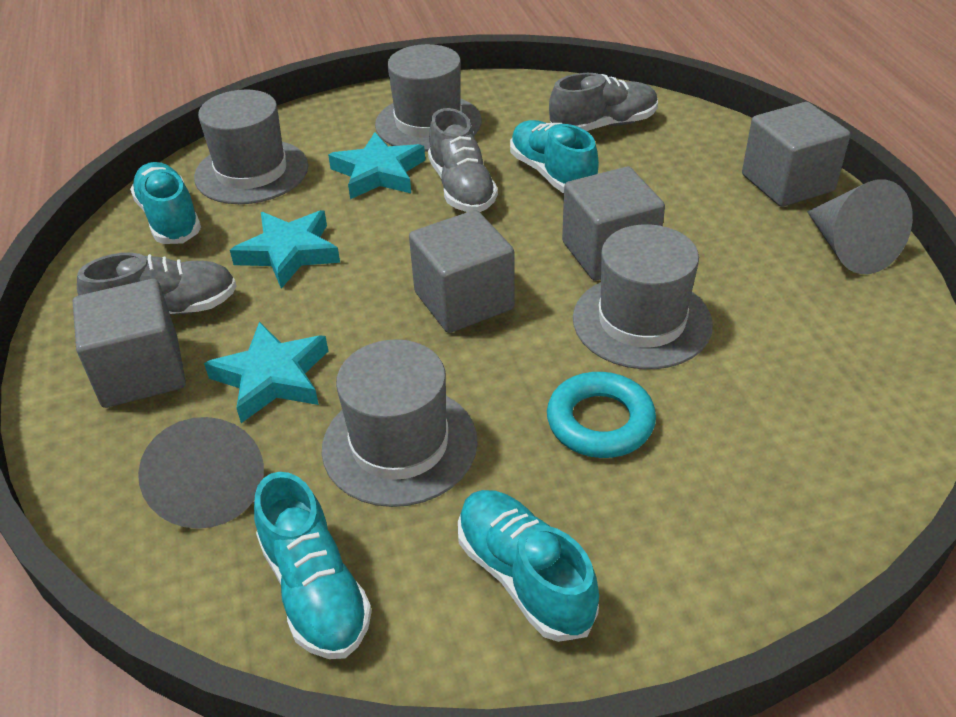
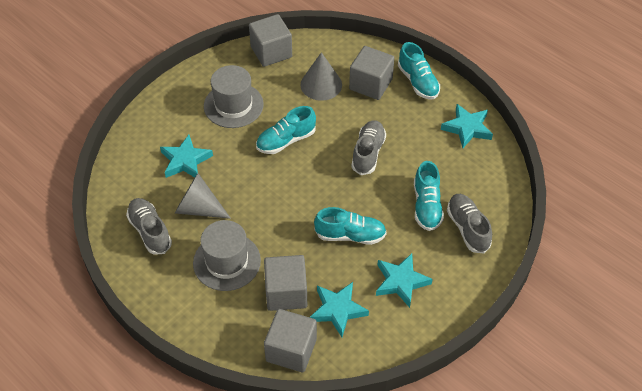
grey hat: 4 -> 2
turquoise ring: 1 -> 0
turquoise star: 3 -> 4

